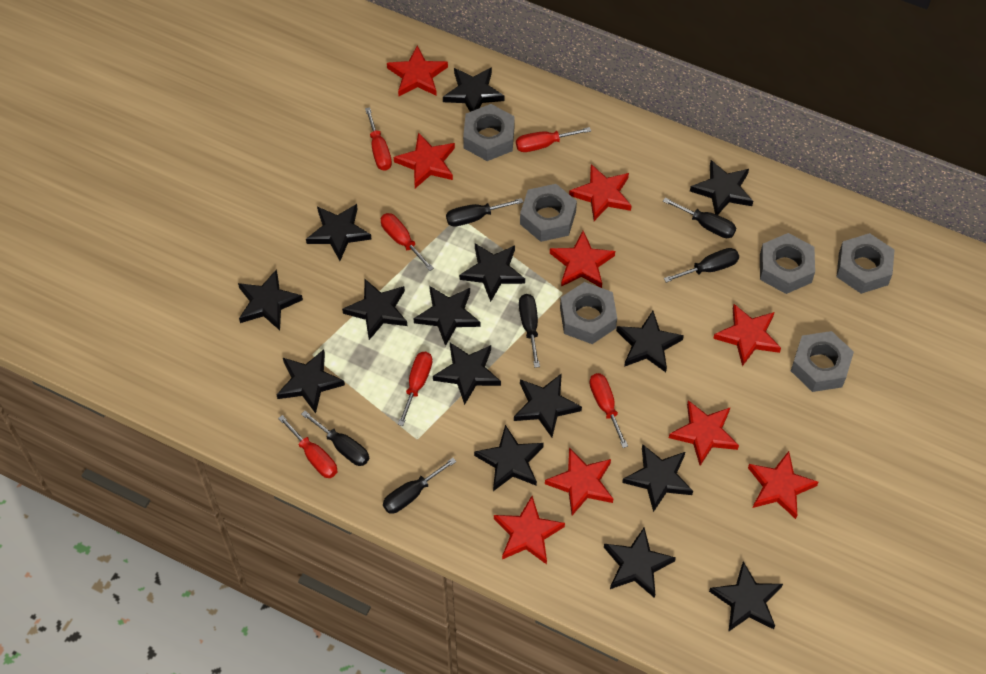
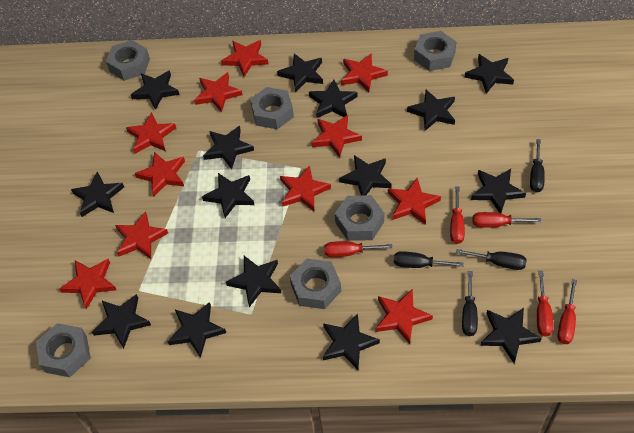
black screwdriver: 6 -> 4
red screwdriver: 6 -> 5
red star: 9 -> 11

